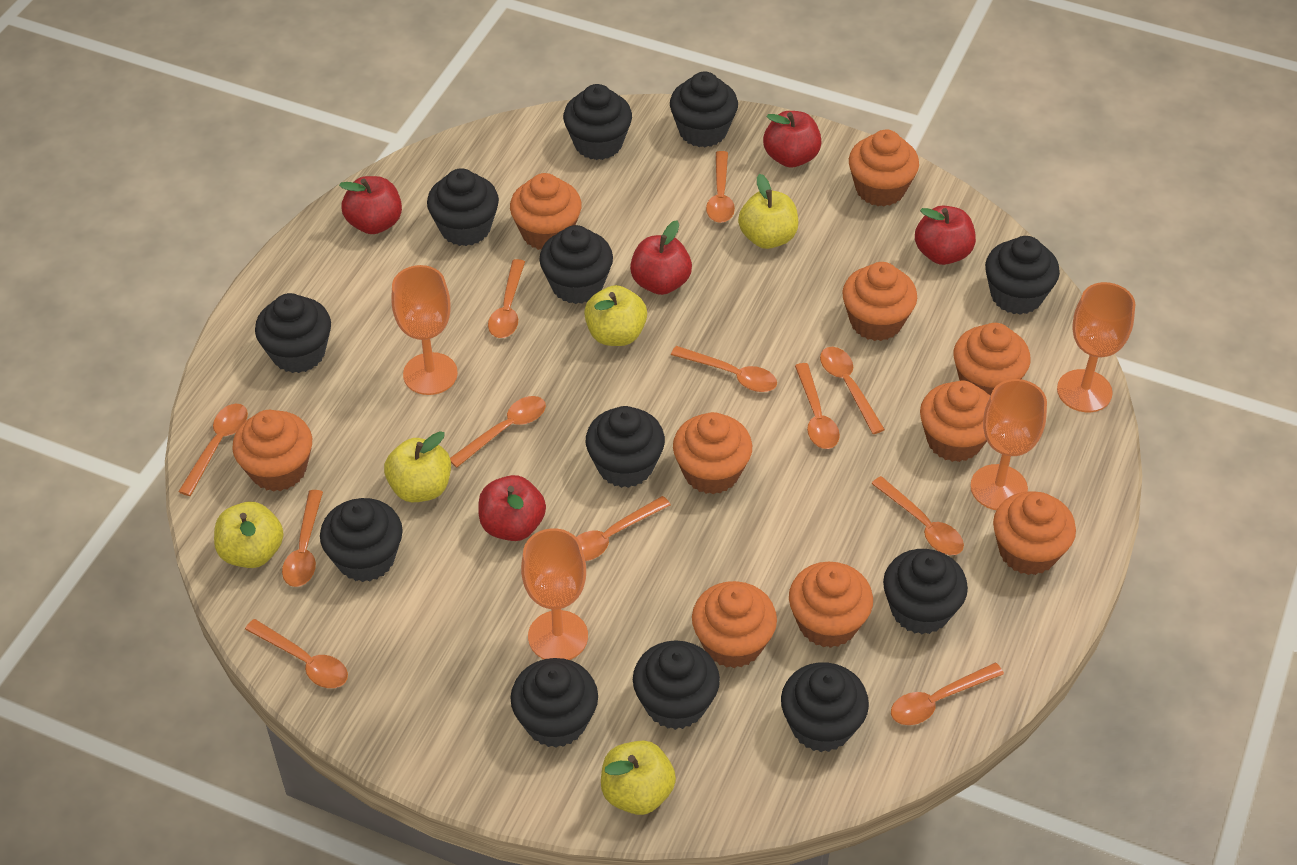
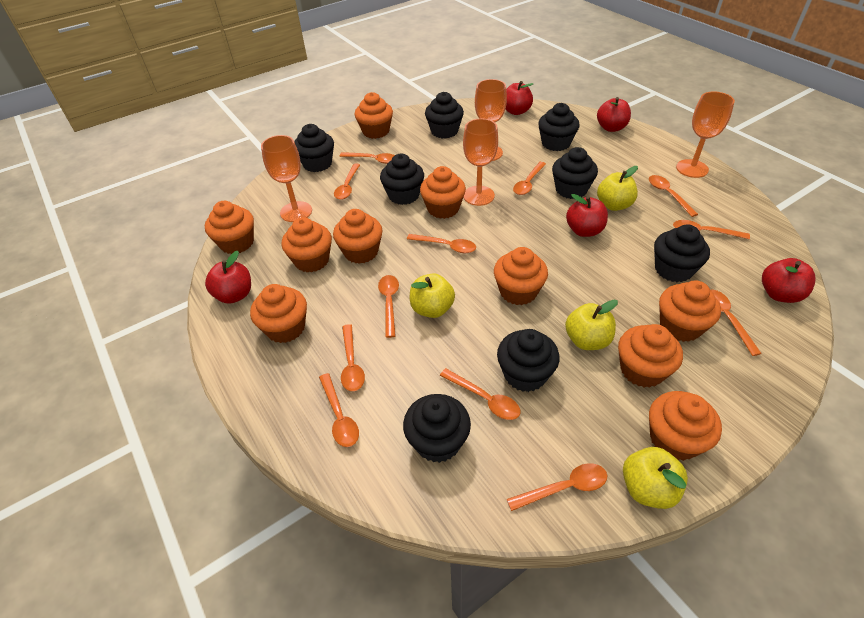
black cupcake: 12 -> 8
yellow apple: 5 -> 4

